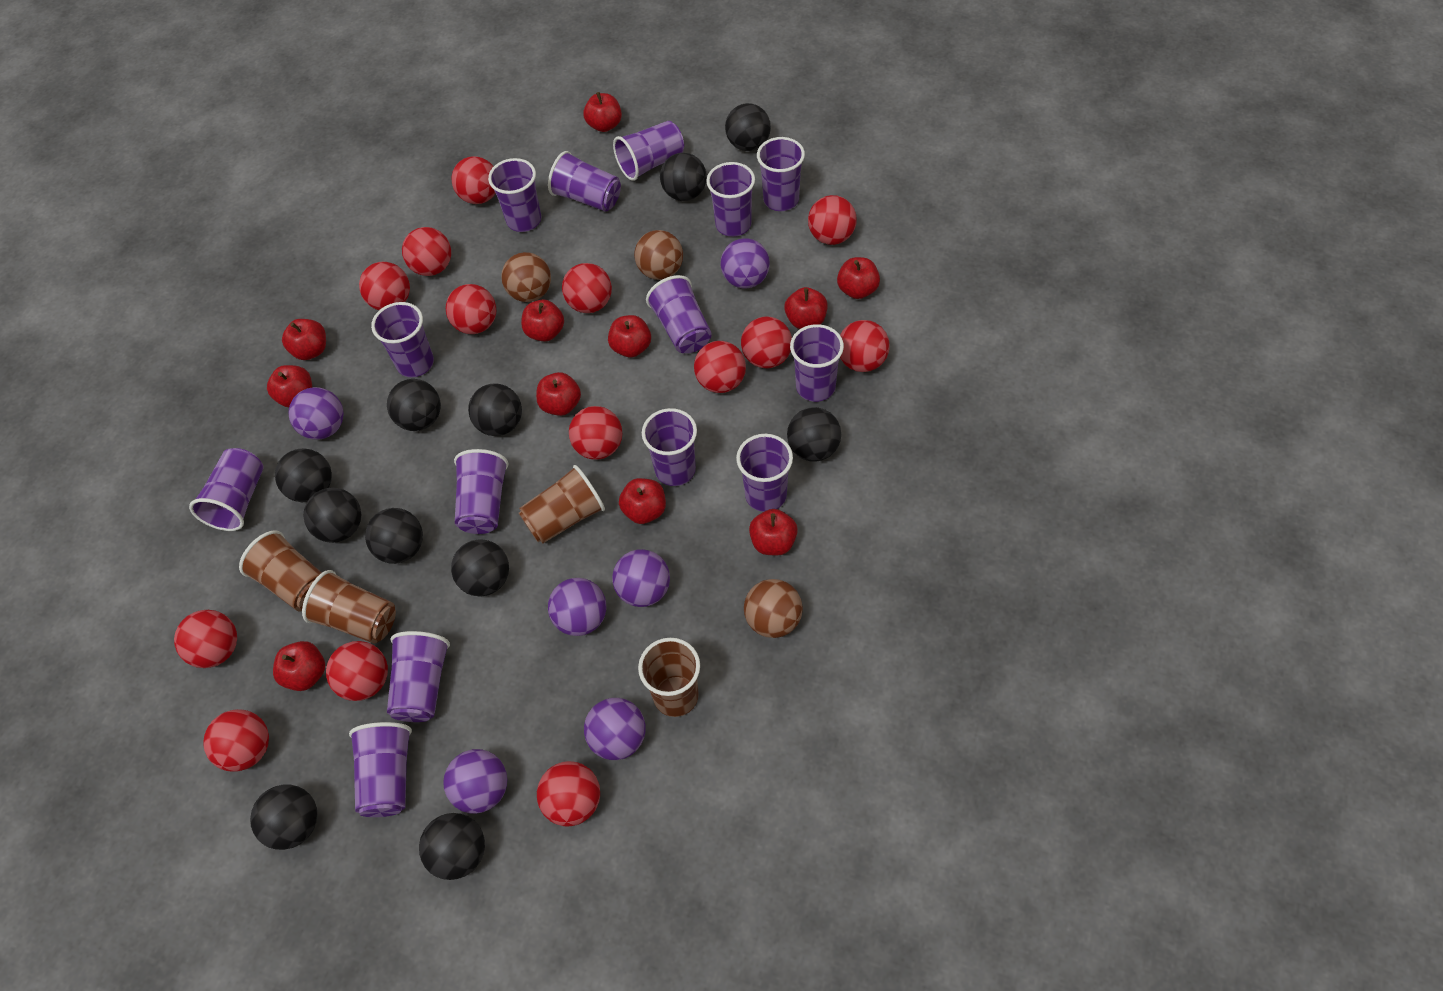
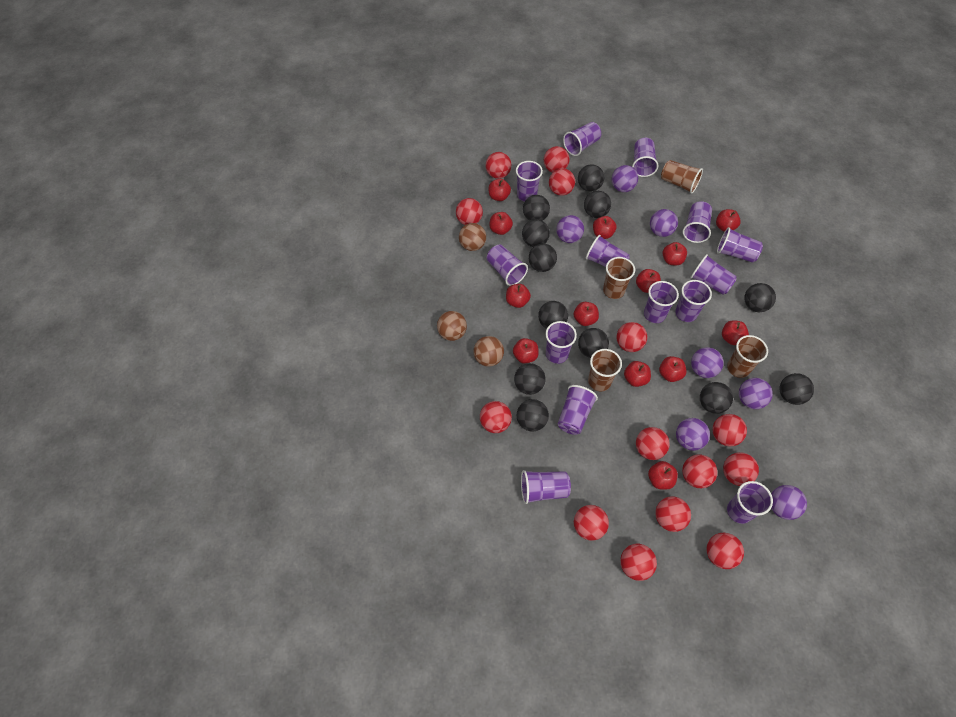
black ball: 11 -> 12
purple ball: 6 -> 7
red apple: 11 -> 13

